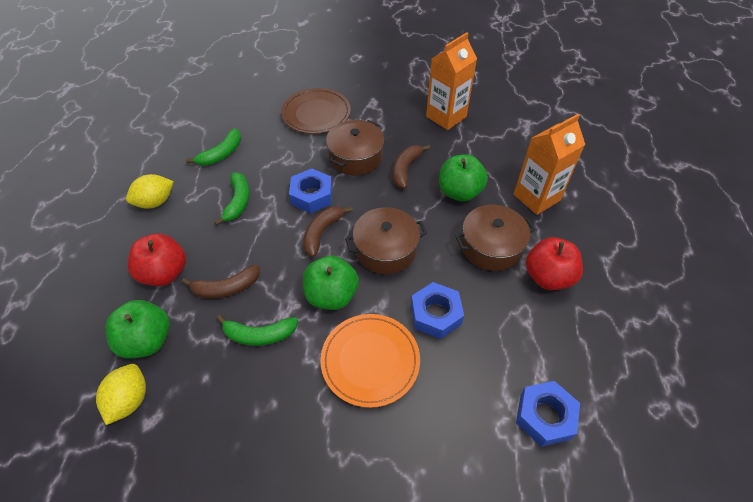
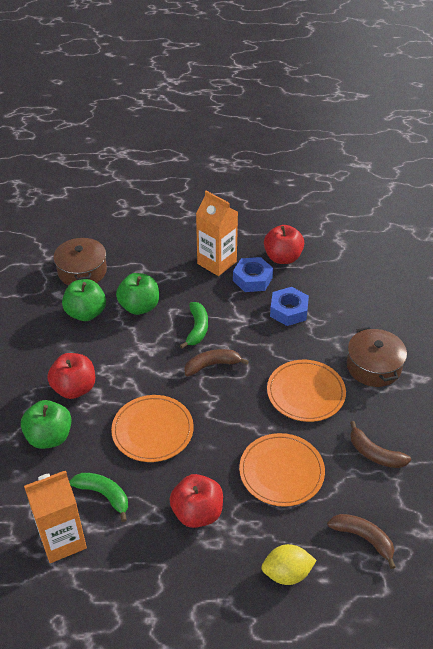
blue nut: 3 -> 2
brown plate: 1 -> 0
brown pot: 3 -> 2
green banana: 3 -> 2
orange plate: 1 -> 3
red apple: 2 -> 3
yellow lemon: 2 -> 1

